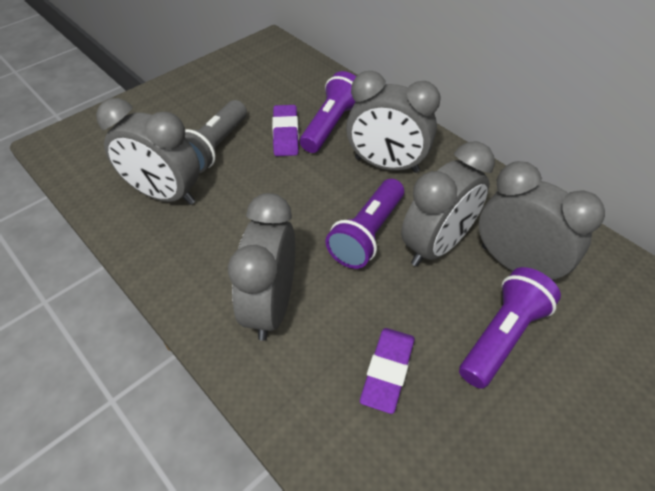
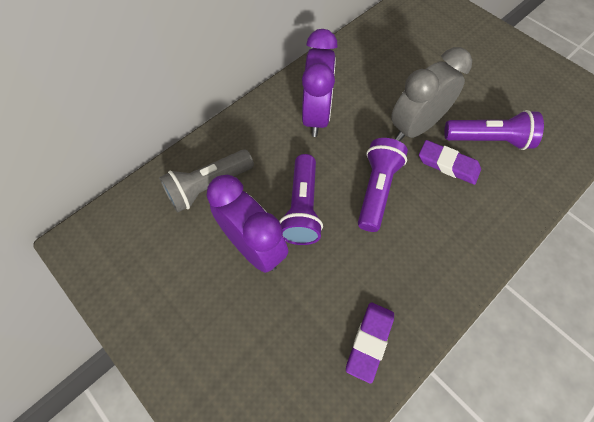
grey clock: 5 -> 1
purple clock: 0 -> 2

